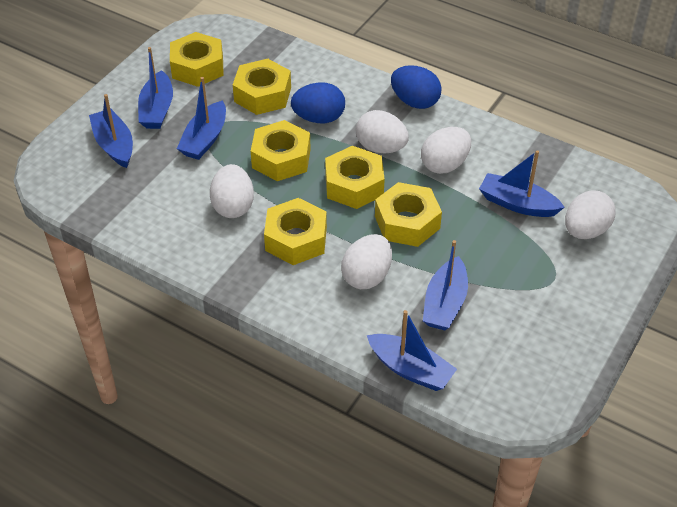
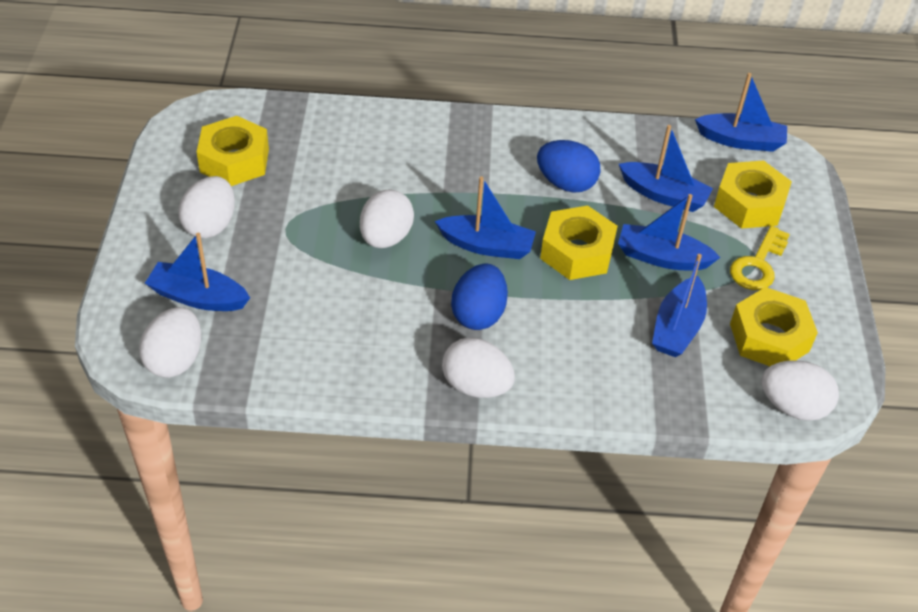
yellow key: 0 -> 1
yellow nut: 6 -> 4

